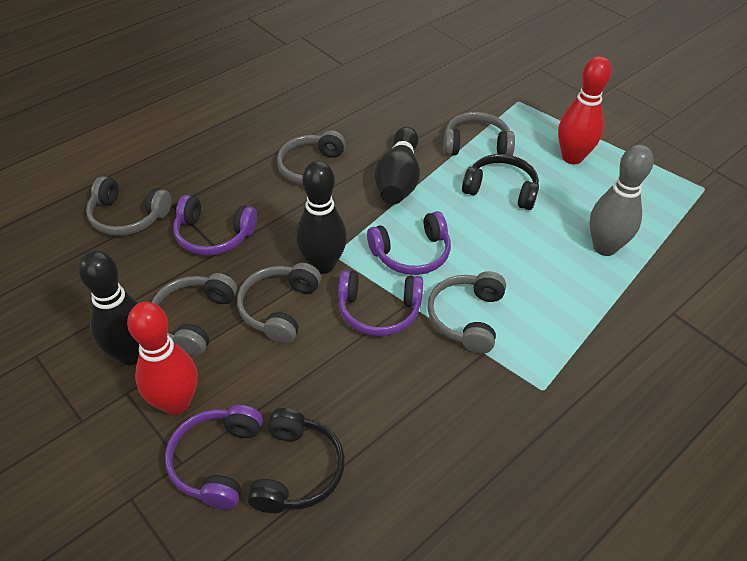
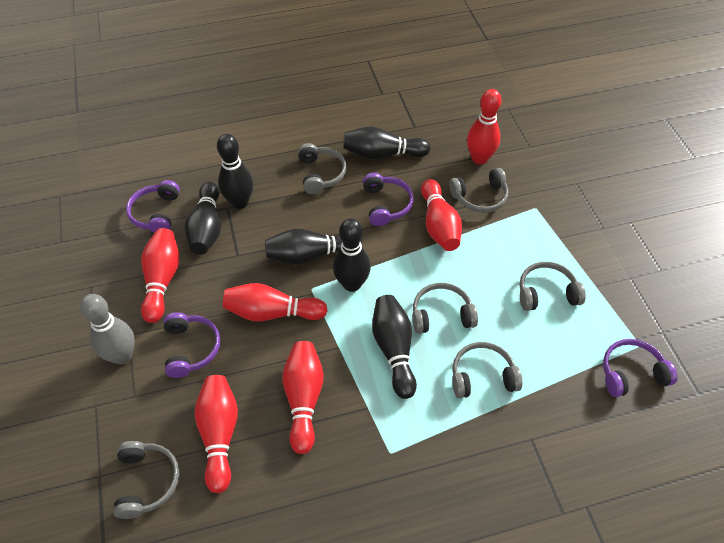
black bowling pin: 3 -> 6
black headphones: 2 -> 0
red bowling pin: 2 -> 6

